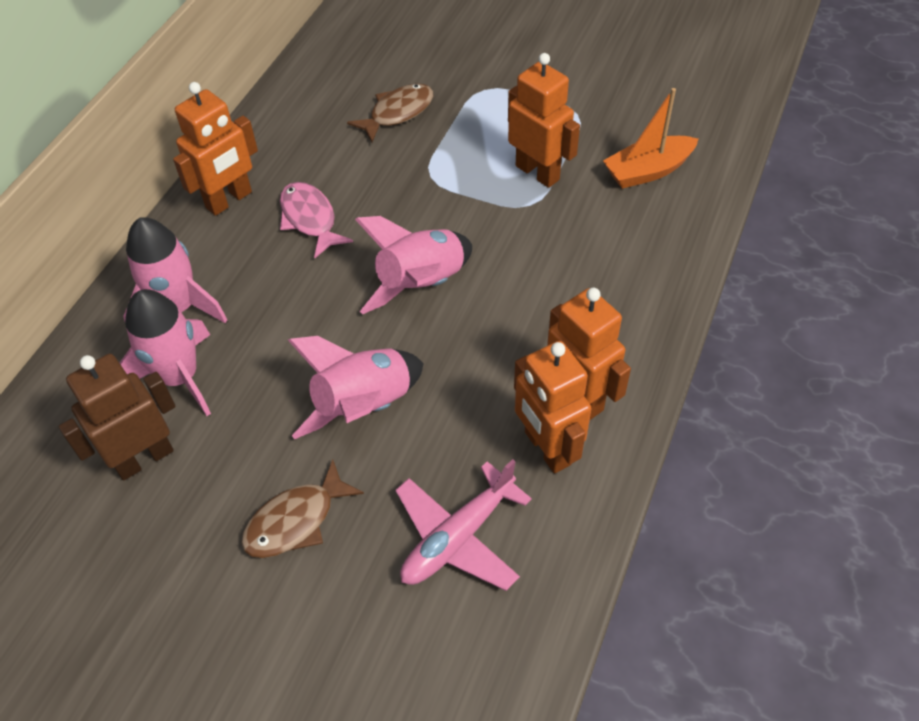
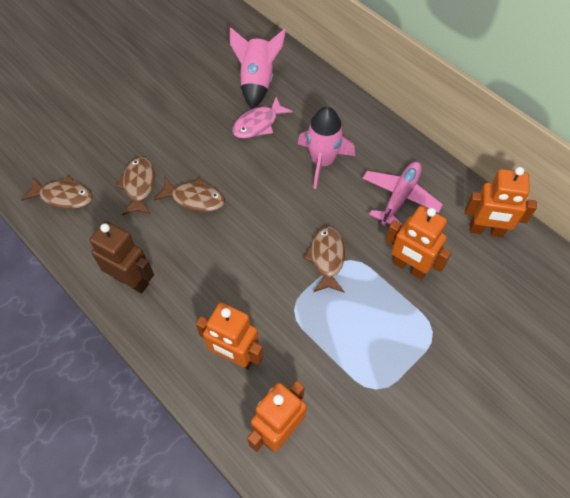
brown fish: 2 -> 4
orange boat: 1 -> 0
pink rocket: 4 -> 2

